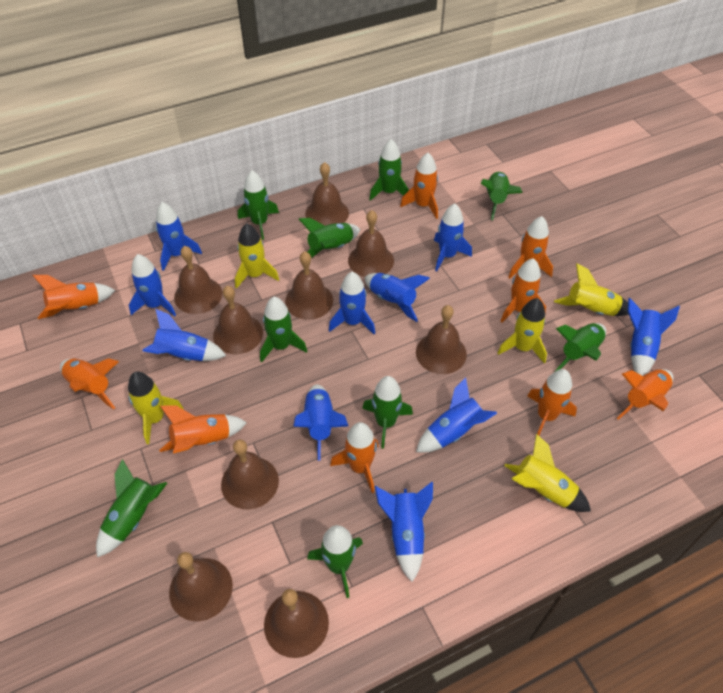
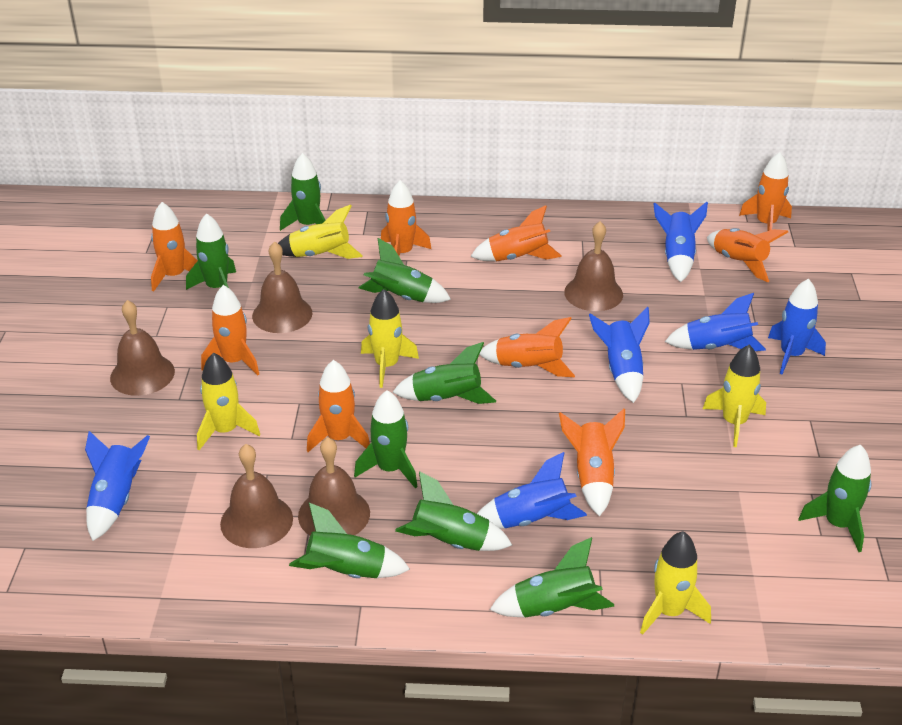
blue rocket: 10 -> 6
brown bell: 9 -> 5

